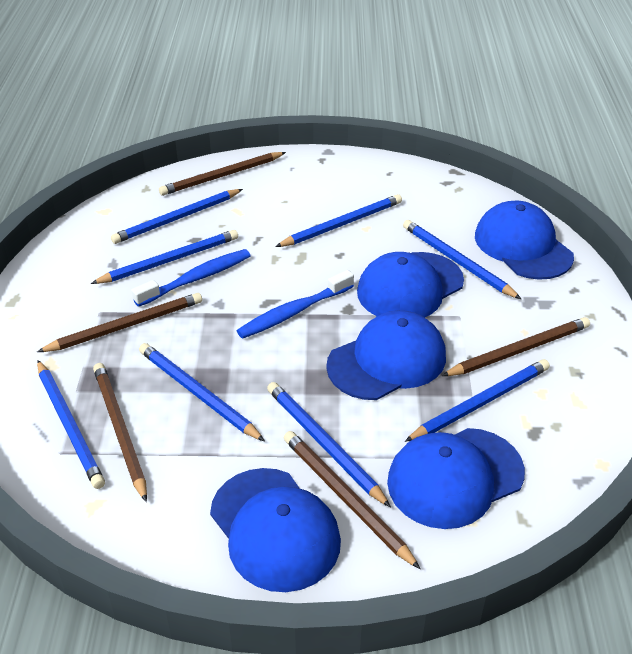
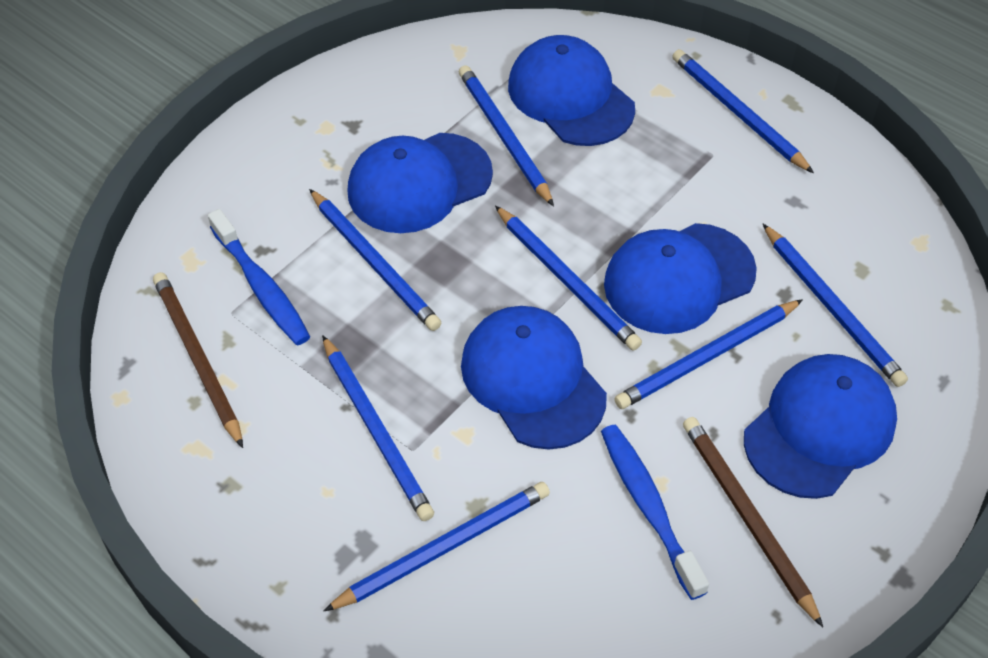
brown pencil: 5 -> 2

